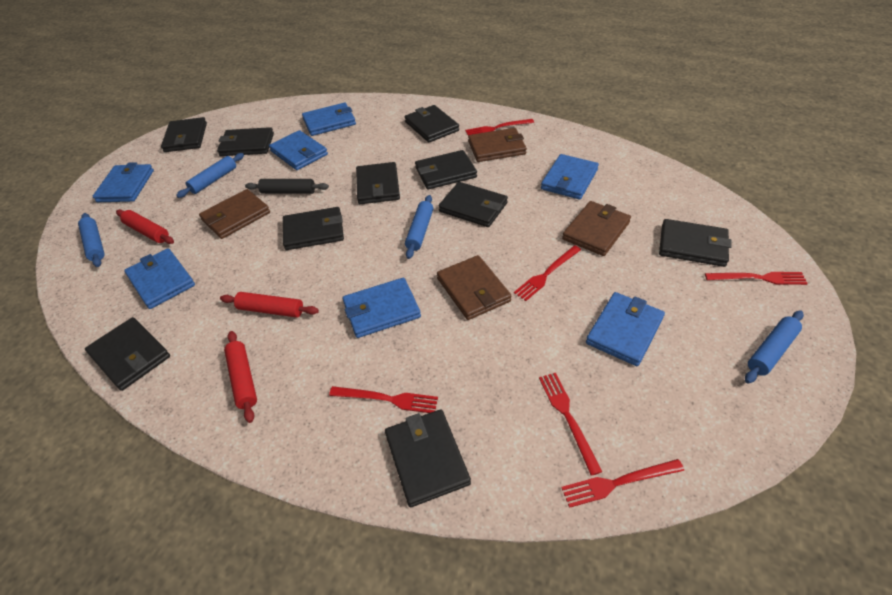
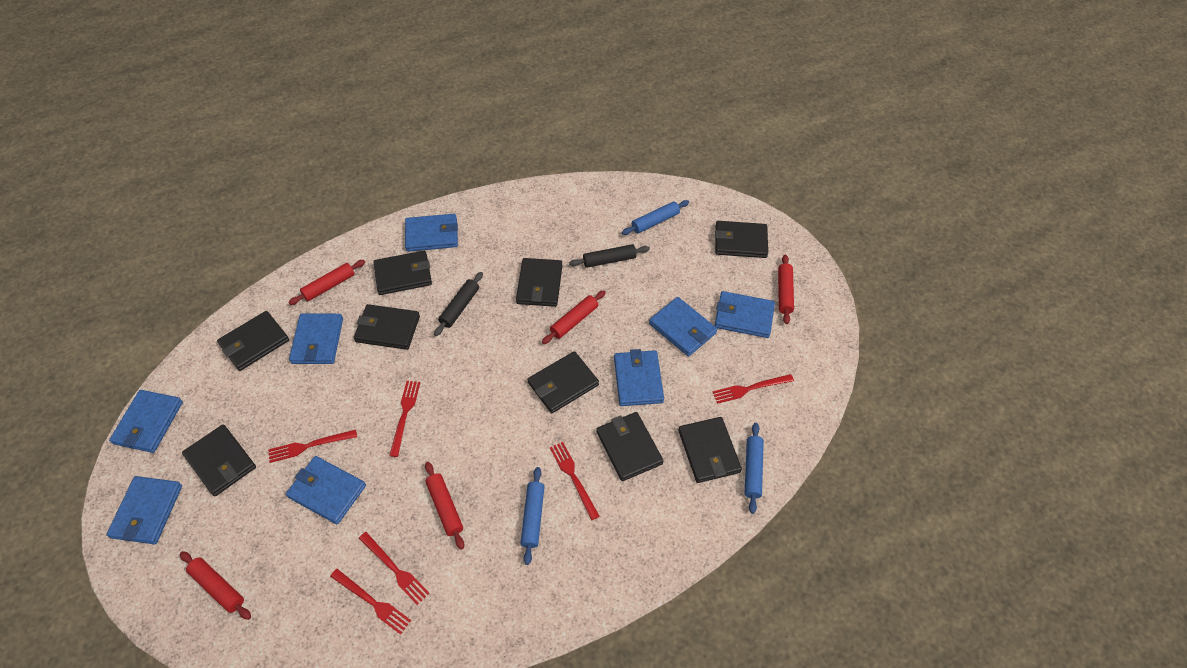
black rolling pin: 1 -> 2
black wallet: 10 -> 9
blue rolling pin: 4 -> 3
blue wallet: 7 -> 8
brown wallet: 4 -> 0
red rolling pin: 3 -> 5

